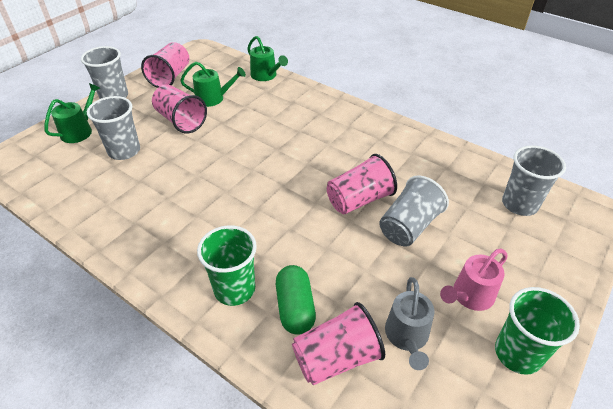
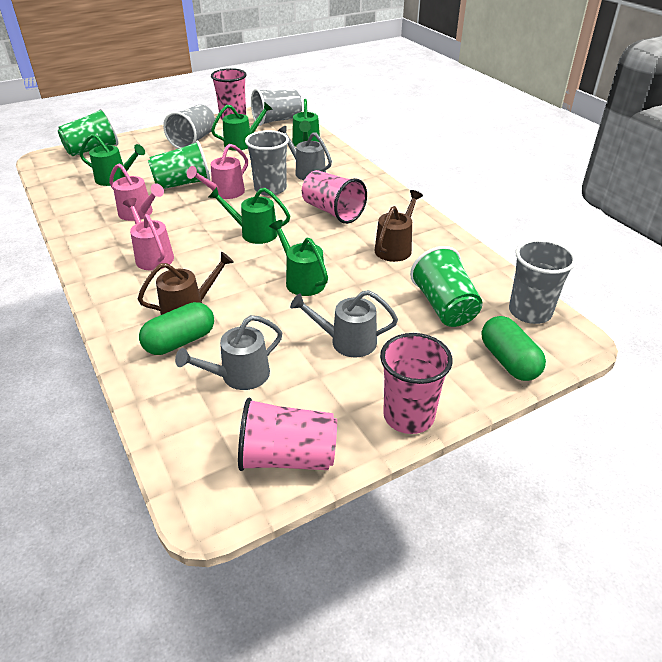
brown watering can: 0 -> 2
green capsule: 1 -> 2
green cup: 2 -> 3
green watering can: 3 -> 5
grey watering can: 1 -> 3
pink watering can: 1 -> 3

